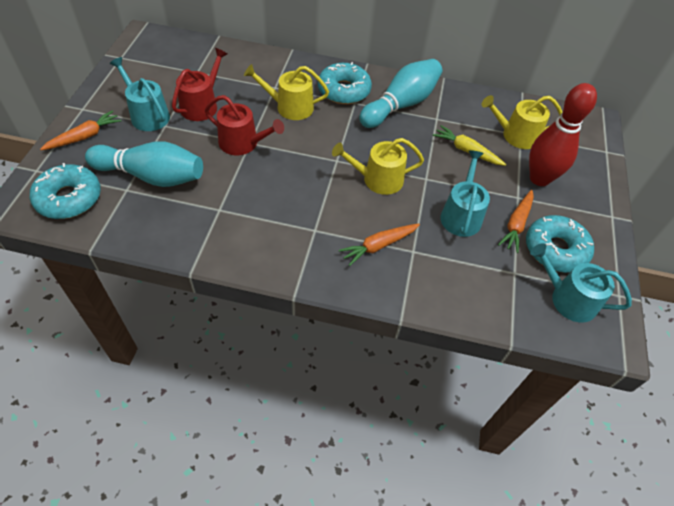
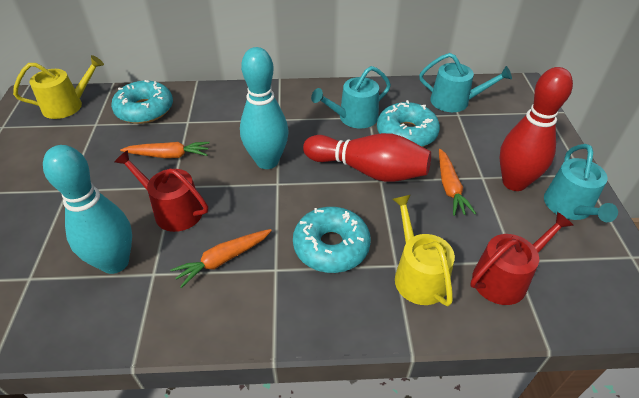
red bowling pin: 1 -> 2
yellow carrot: 1 -> 0
yellow watering can: 3 -> 2

